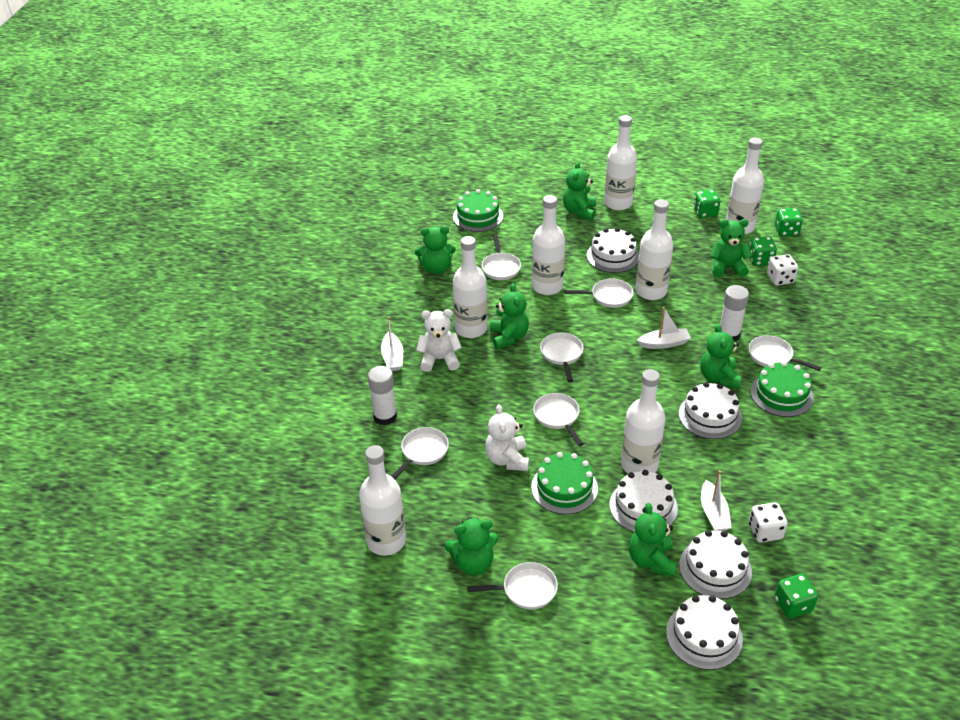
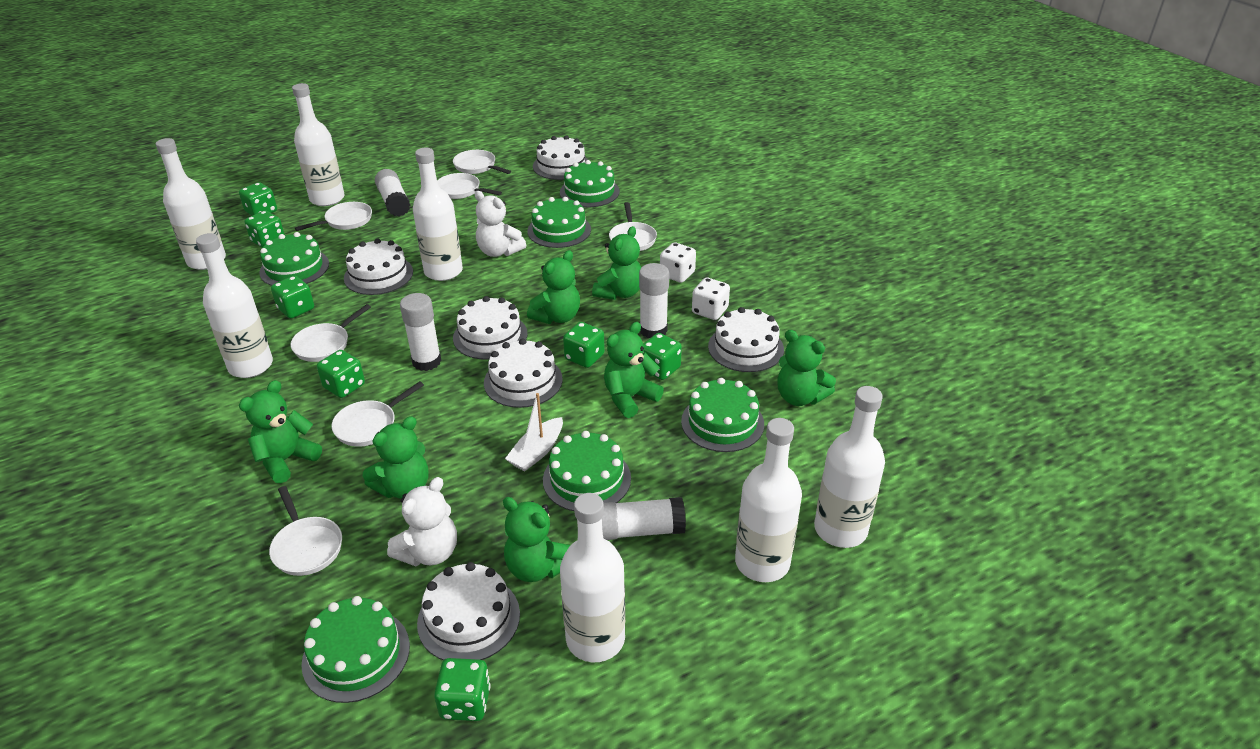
green cake: 3 -> 6
green dice: 4 -> 7
white boat: 3 -> 1
white cake: 5 -> 6
white glue stick: 2 -> 4

